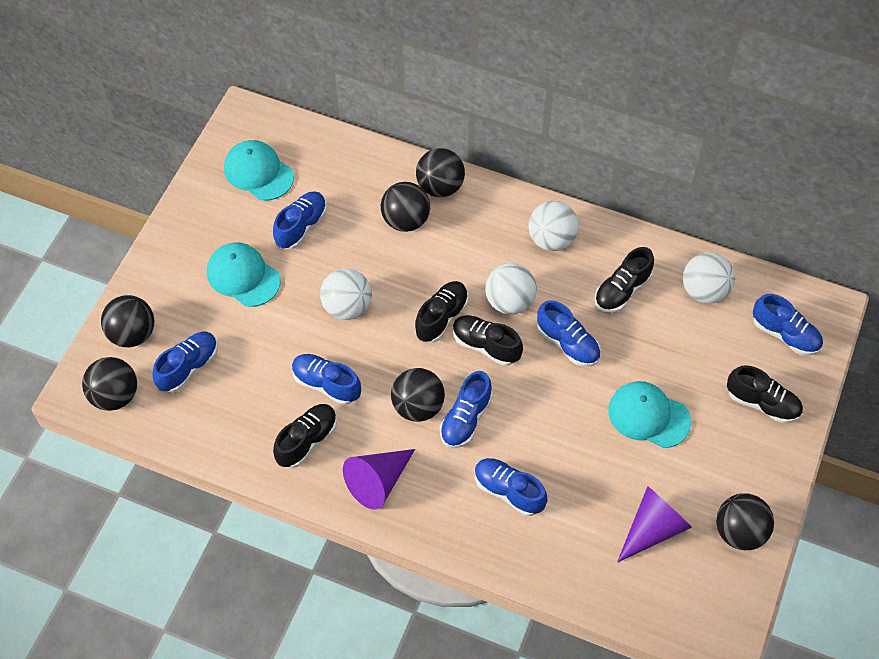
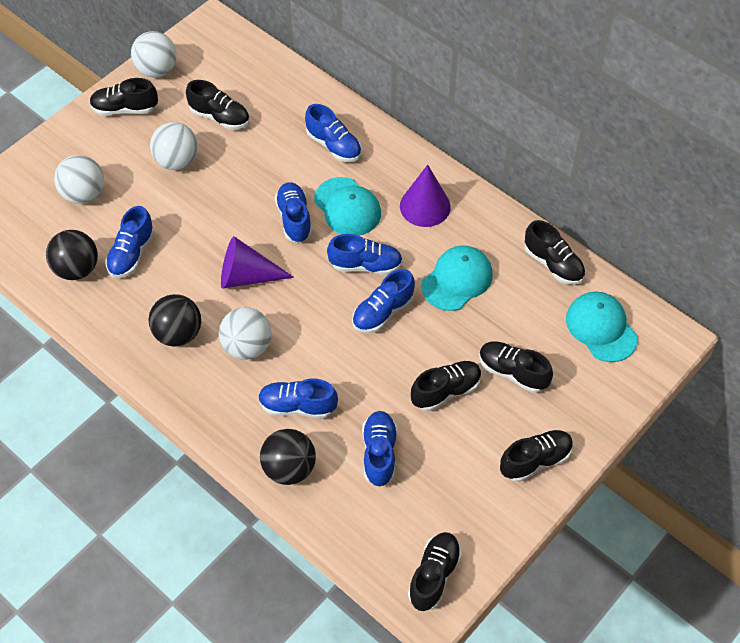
black ball: 6 -> 3
black shoe: 5 -> 7

